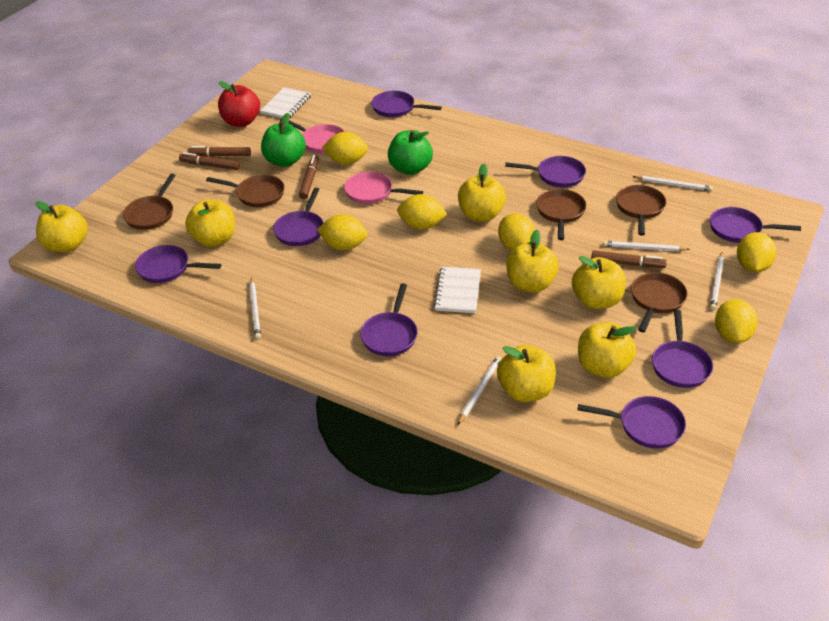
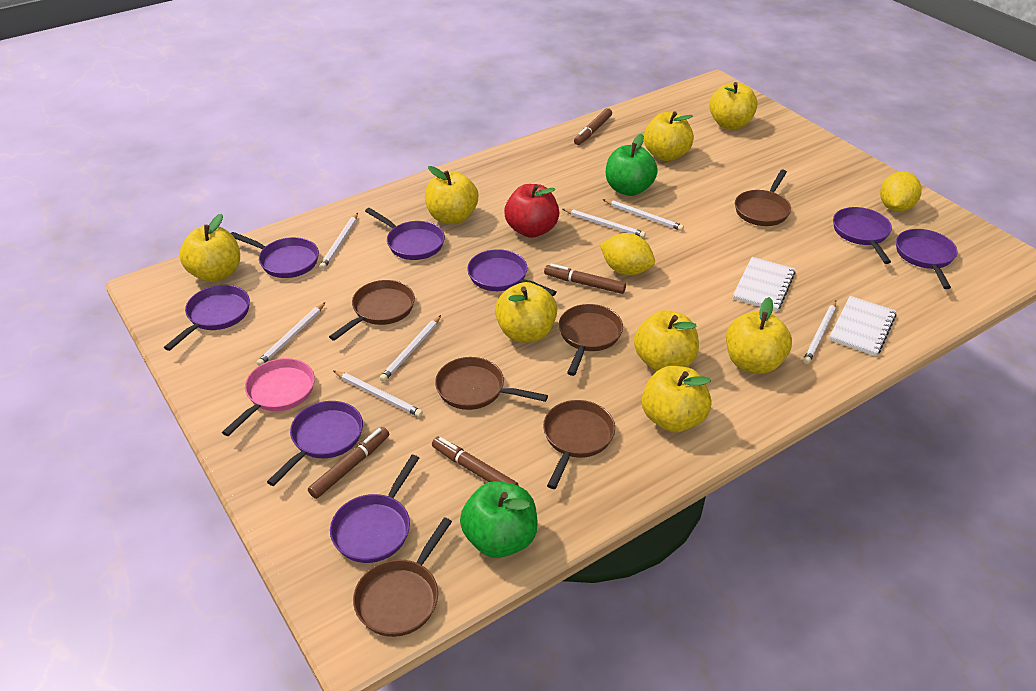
brown pan: 5 -> 6
pink pan: 2 -> 1
white pencil: 5 -> 7
yellow apple: 7 -> 8
yellow lemon: 6 -> 2

